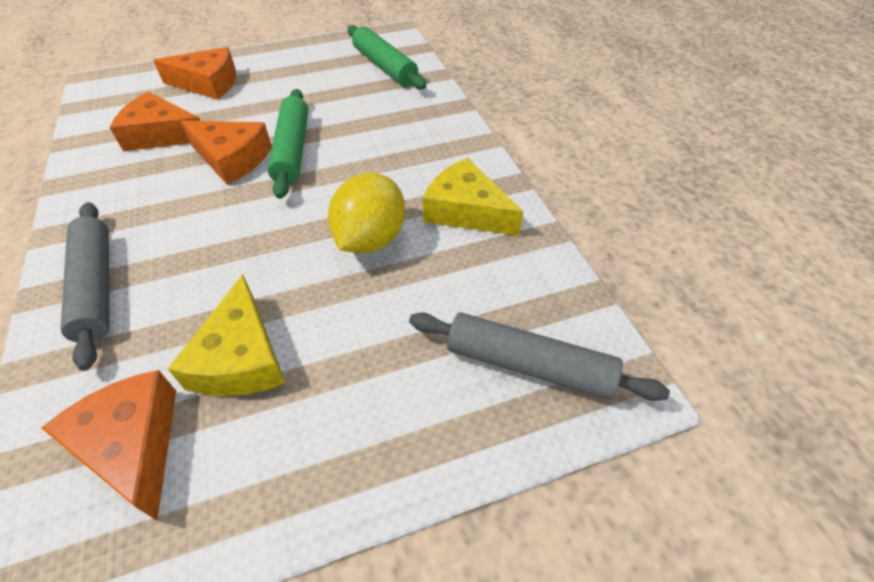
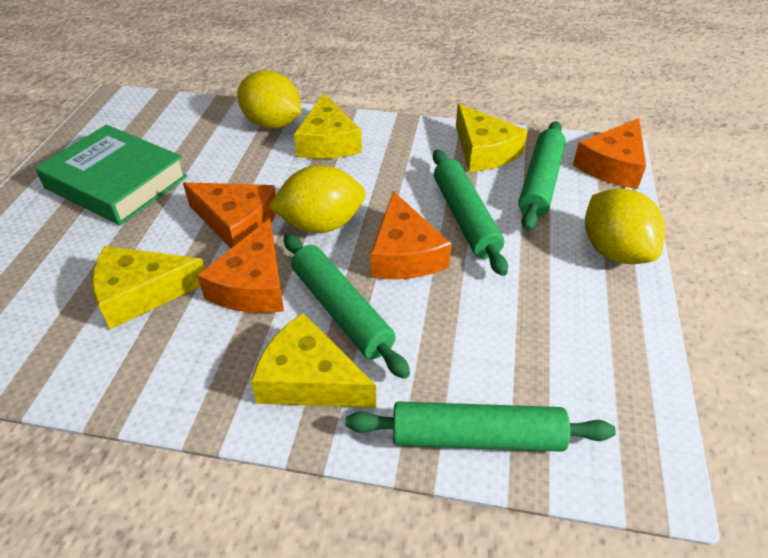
green book: 0 -> 1
green rolling pin: 2 -> 4
grey rolling pin: 2 -> 0
yellow cheese: 2 -> 4
yellow lemon: 1 -> 3

